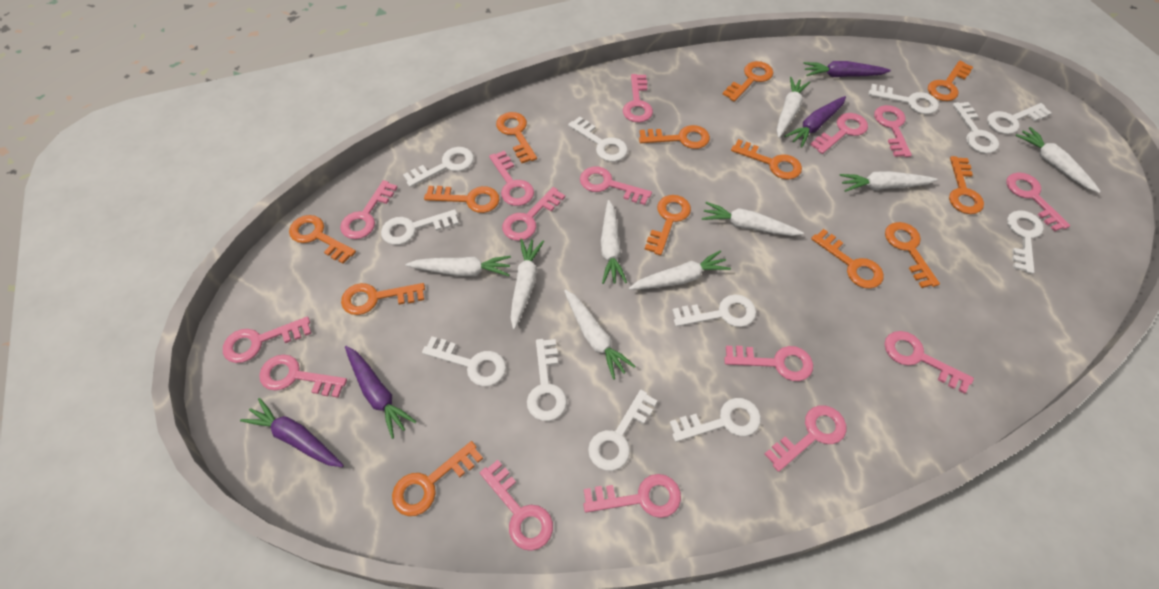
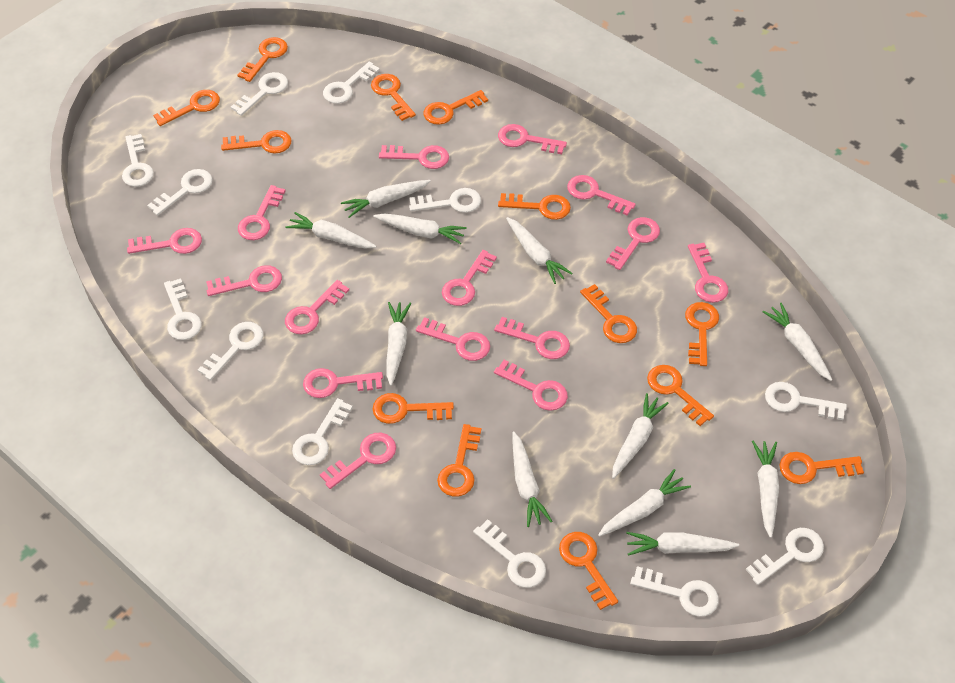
purple carrot: 4 -> 0
white carrot: 9 -> 11

